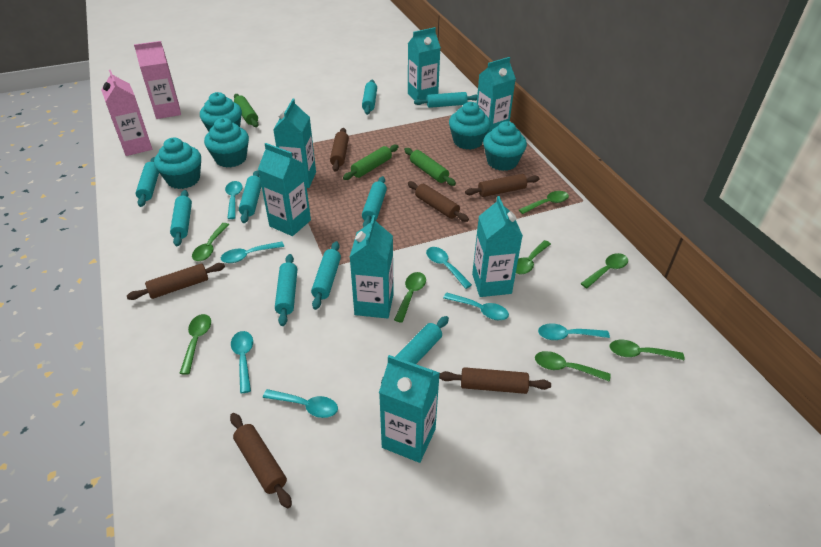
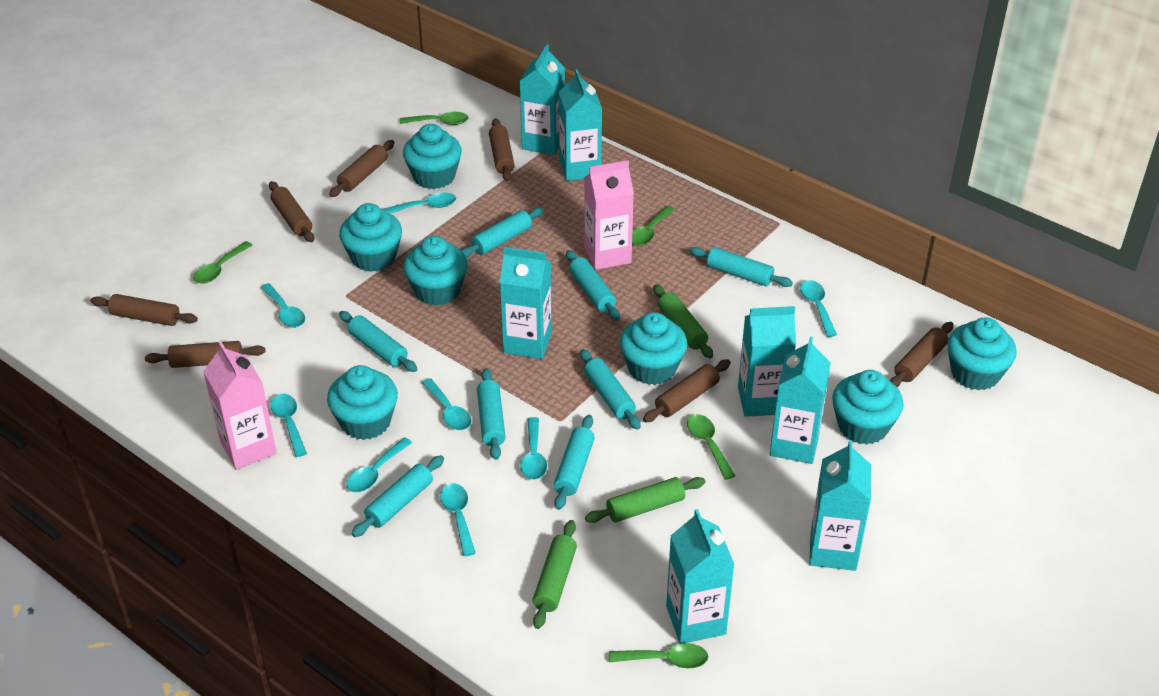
brown rolling pin: 6 -> 7
green spoon: 8 -> 5
turquoise cupcake: 5 -> 7
turquoise rolling pin: 9 -> 8
turquoise spoon: 7 -> 8

